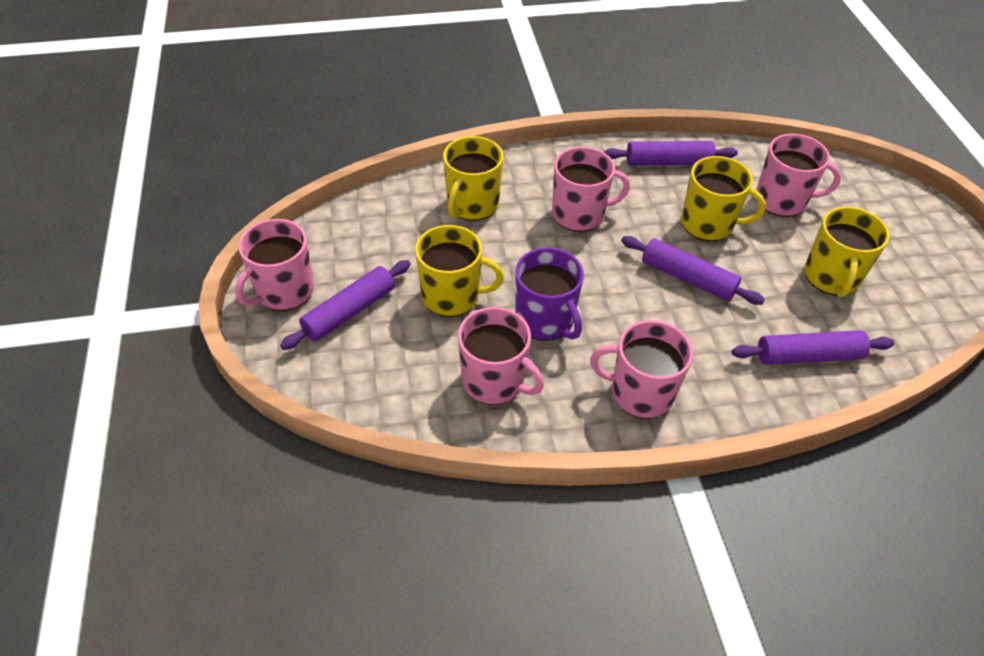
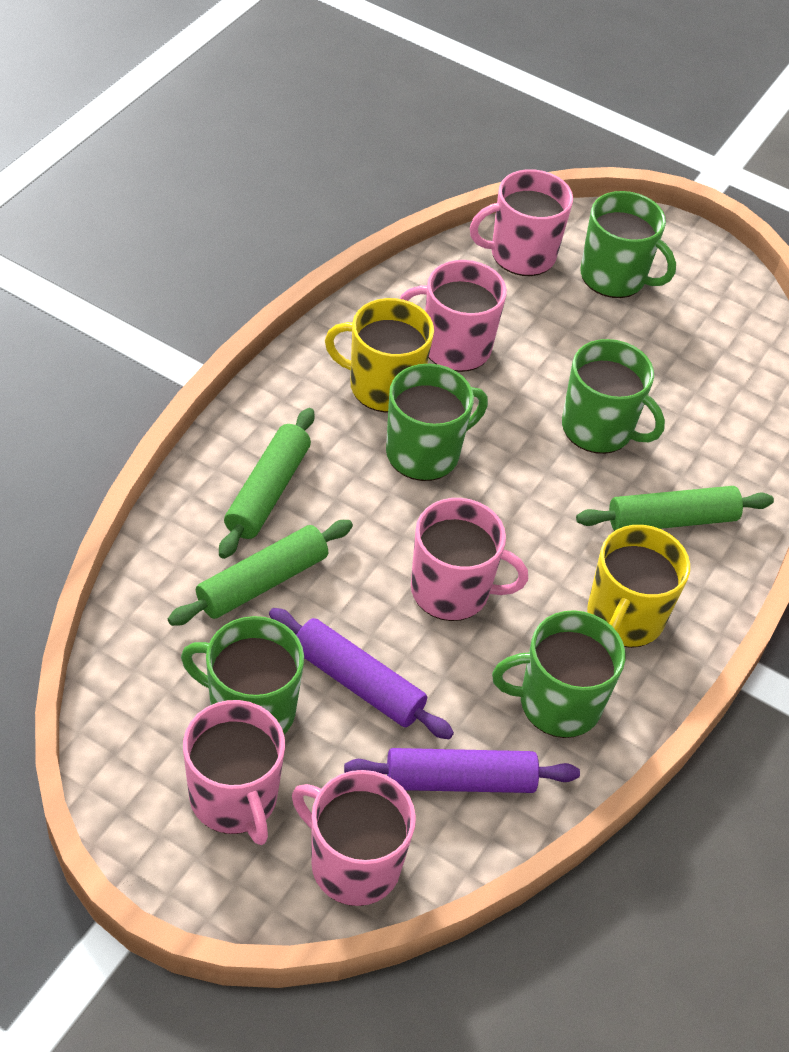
green mug: 0 -> 5
green rolling pin: 0 -> 3
purple mug: 1 -> 0
purple rolling pin: 4 -> 2
yellow mug: 4 -> 2

